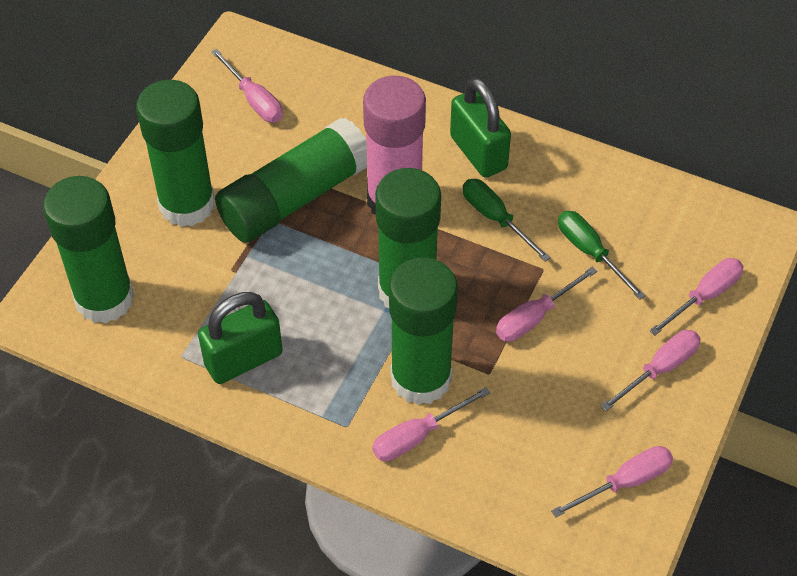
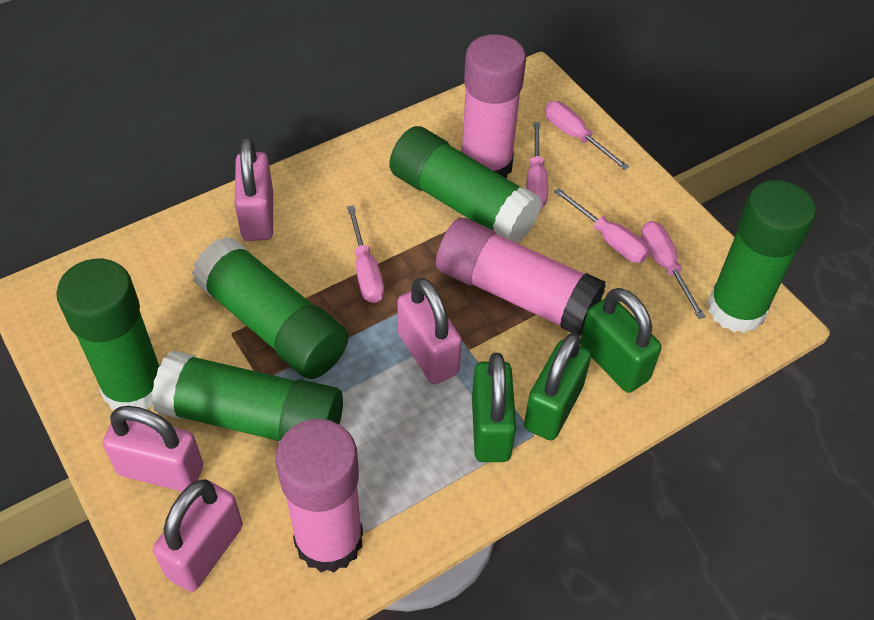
green padlock: 2 -> 3
green screwdriver: 2 -> 0
pink glue stick: 1 -> 3
pink padlock: 0 -> 4
pink screwdriver: 6 -> 5

